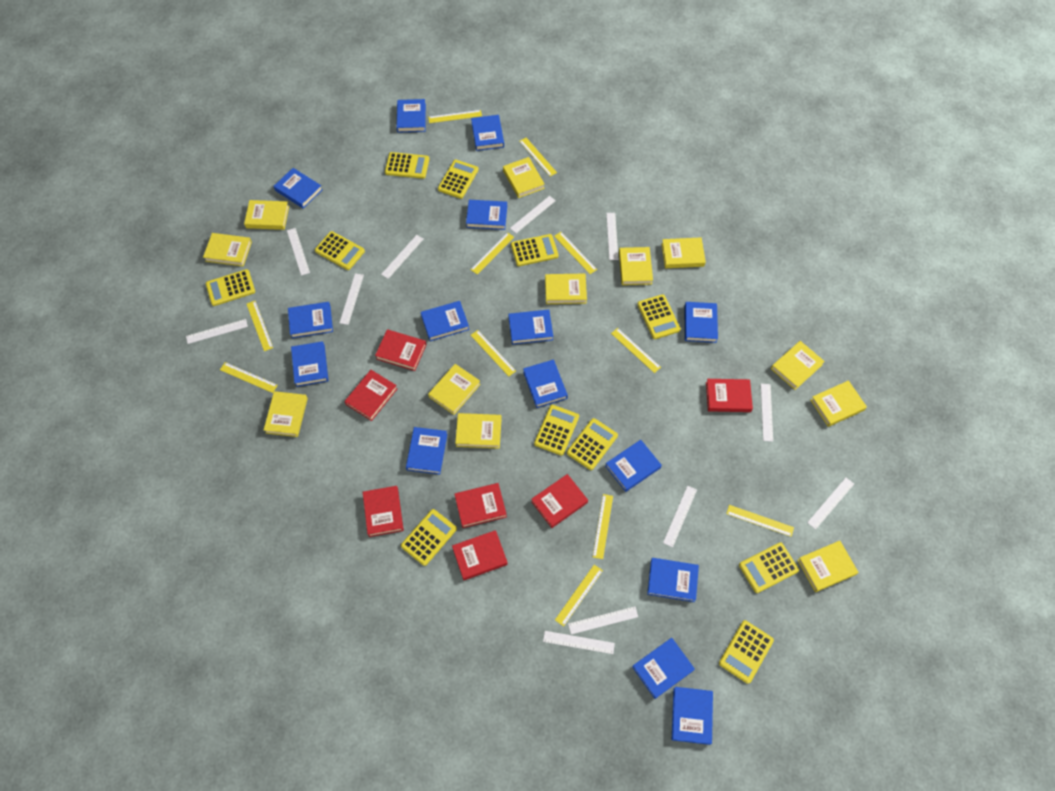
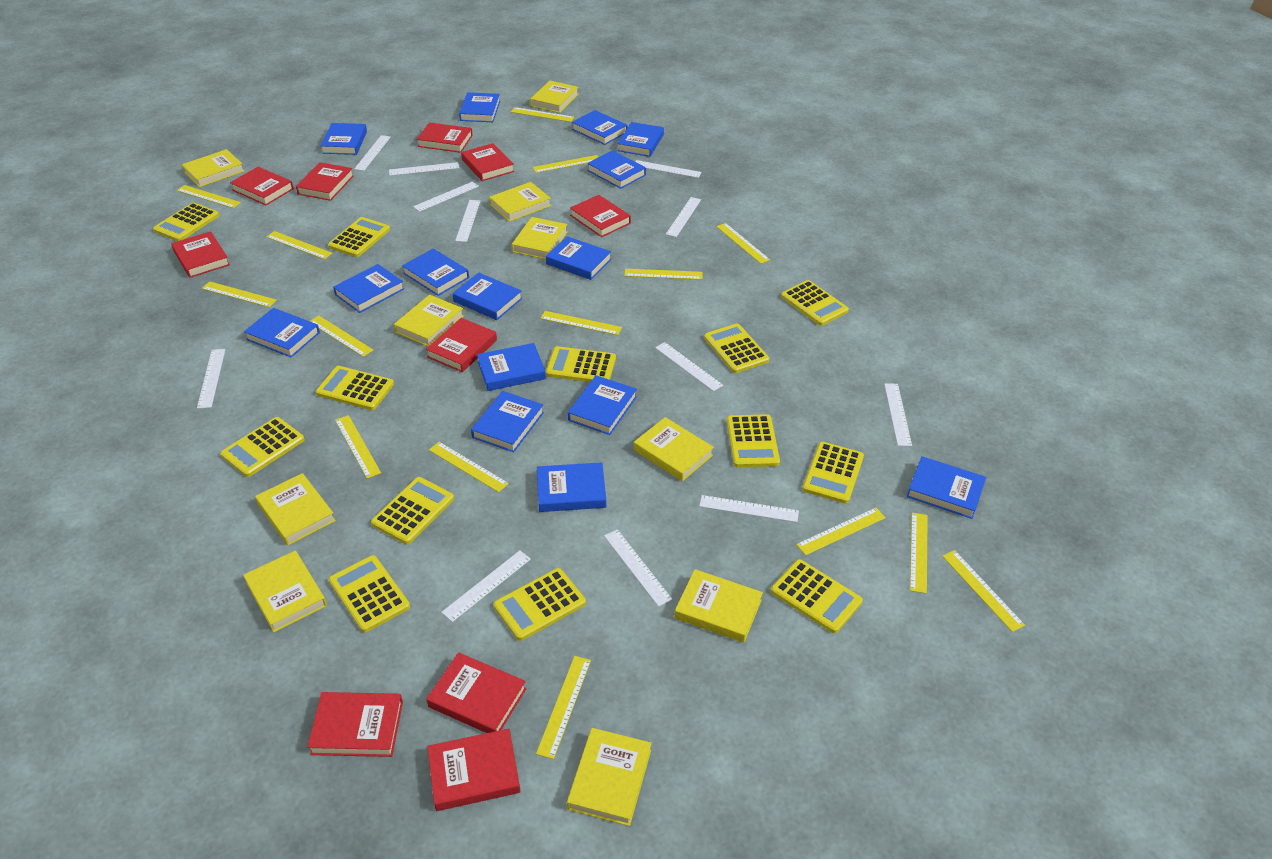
red book: 7 -> 10
white ruler: 11 -> 12
yellow book: 12 -> 10
yellow calculator: 11 -> 13
yellow ruler: 11 -> 15

